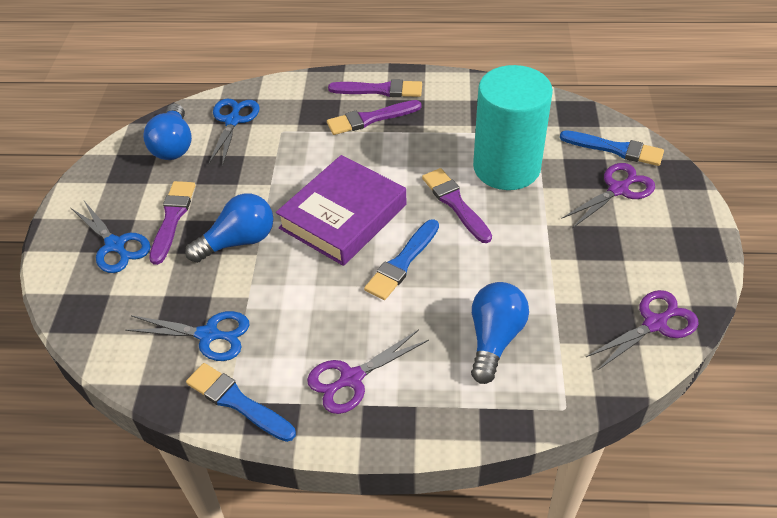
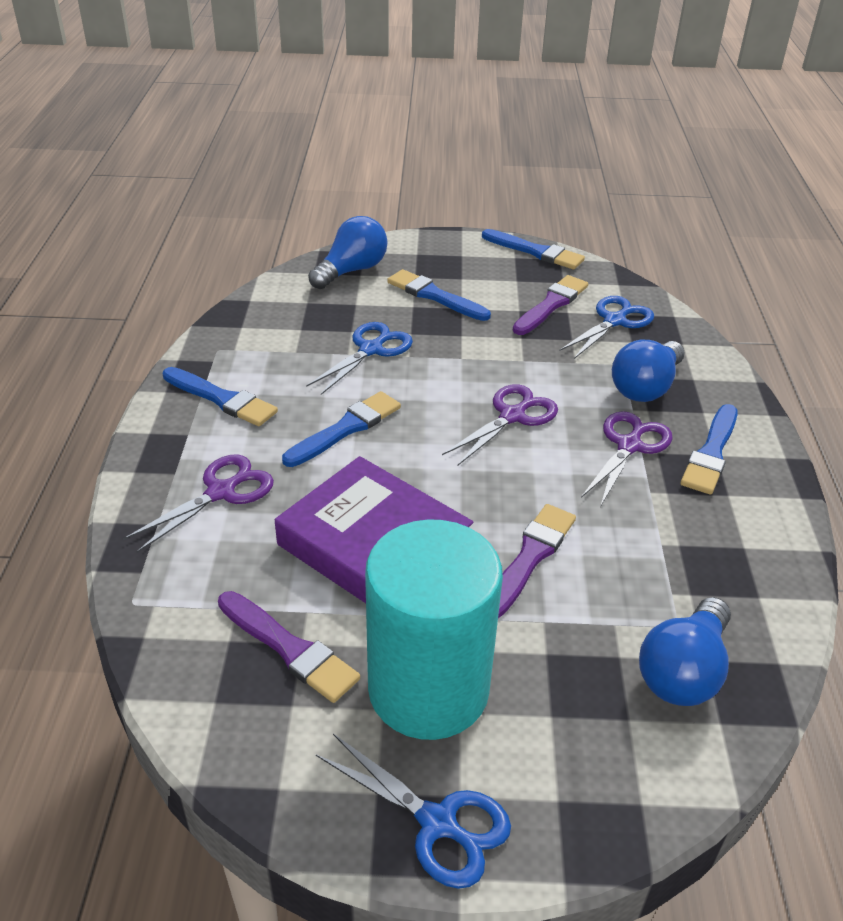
blue brush: 3 -> 5
purple brush: 4 -> 3

